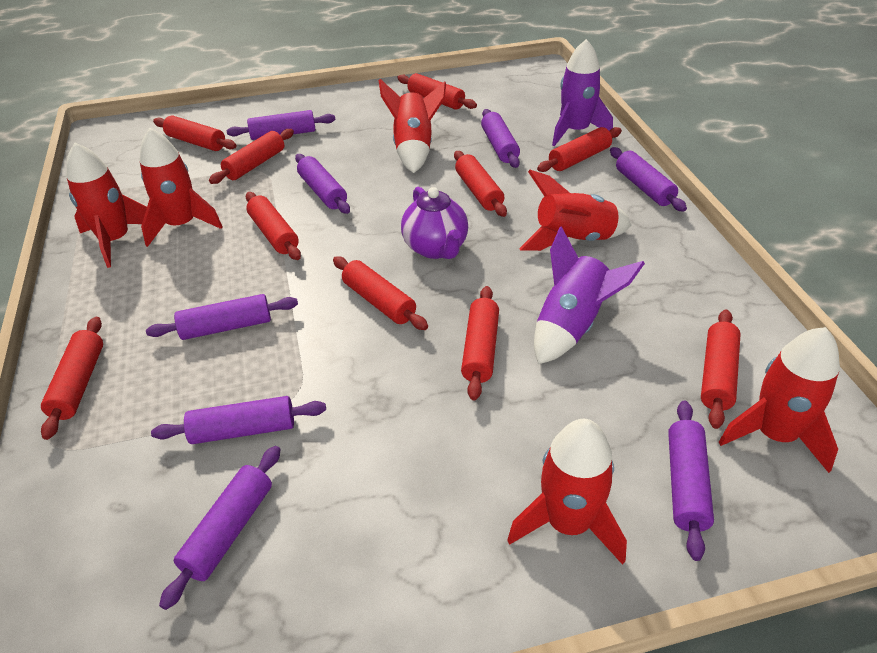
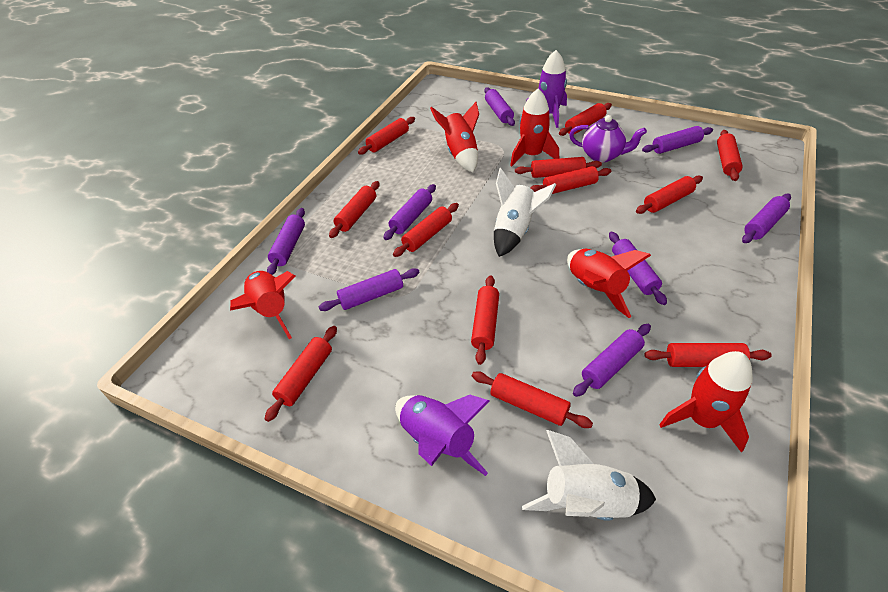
red rocket: 6 -> 5
red rolling pin: 10 -> 12
white rocket: 0 -> 2

